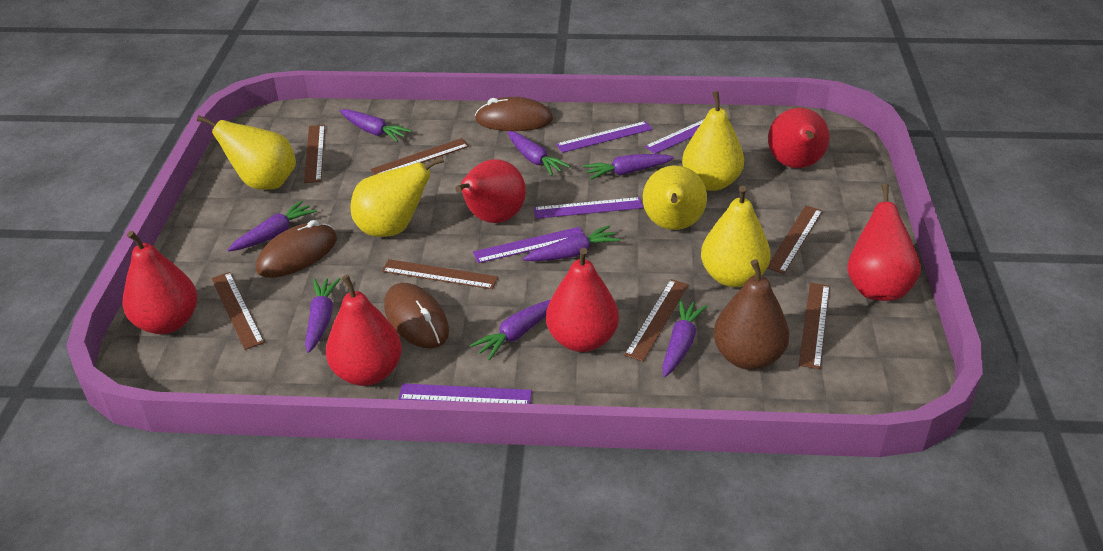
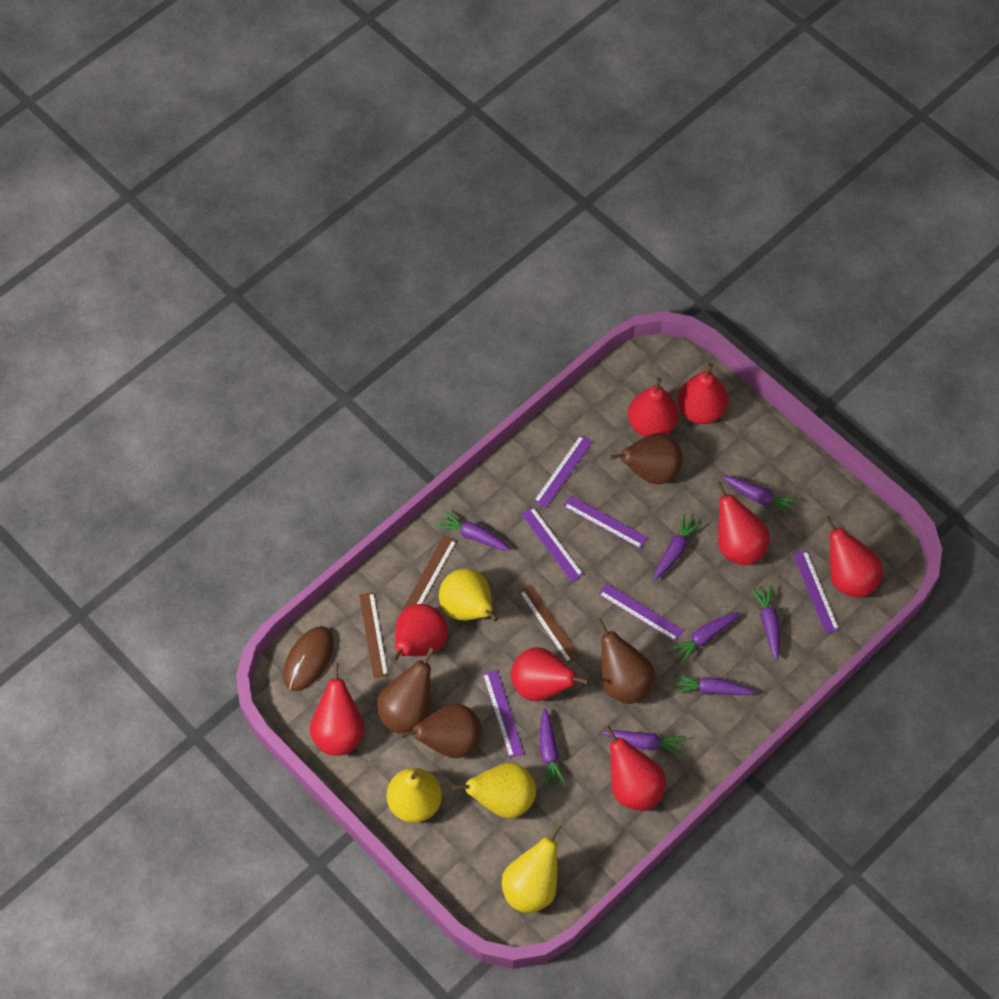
brown mouse: 3 -> 1
brown pear: 1 -> 4
brown ruler: 7 -> 3
purple ruler: 5 -> 6
red pear: 6 -> 8
yellow pear: 5 -> 4

